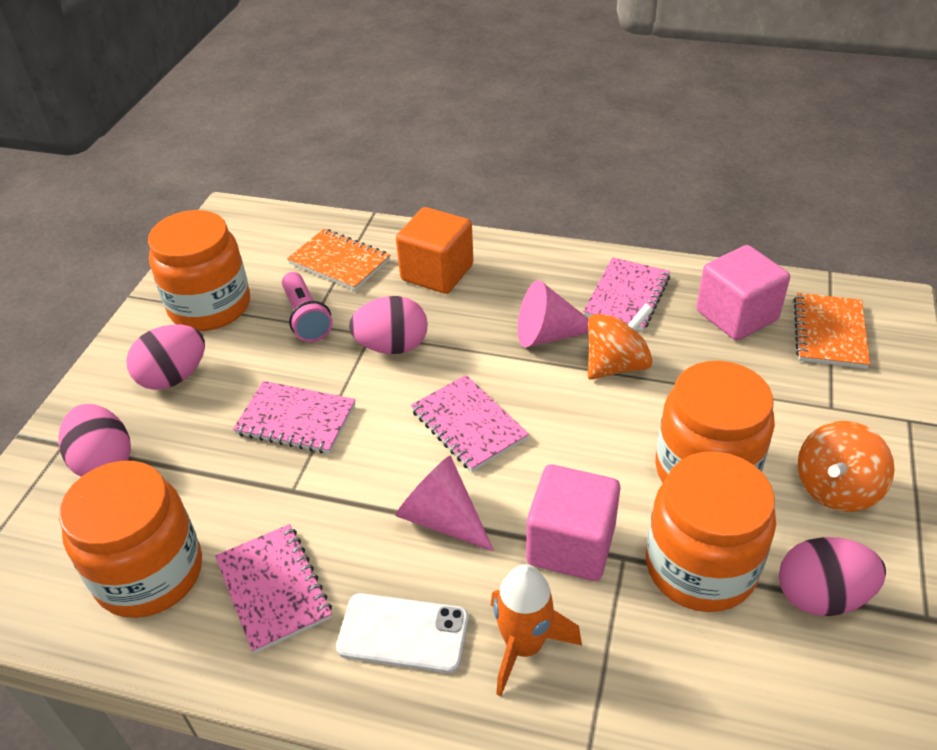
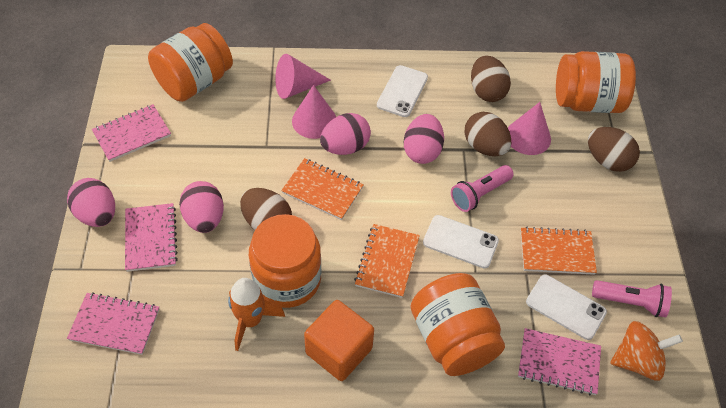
brown egg: 0 -> 4
orange notebook: 2 -> 3
orange spinning top: 2 -> 1
pink cone: 2 -> 3
pink cube: 2 -> 0
pink flashlight: 1 -> 2
white phone: 1 -> 3

